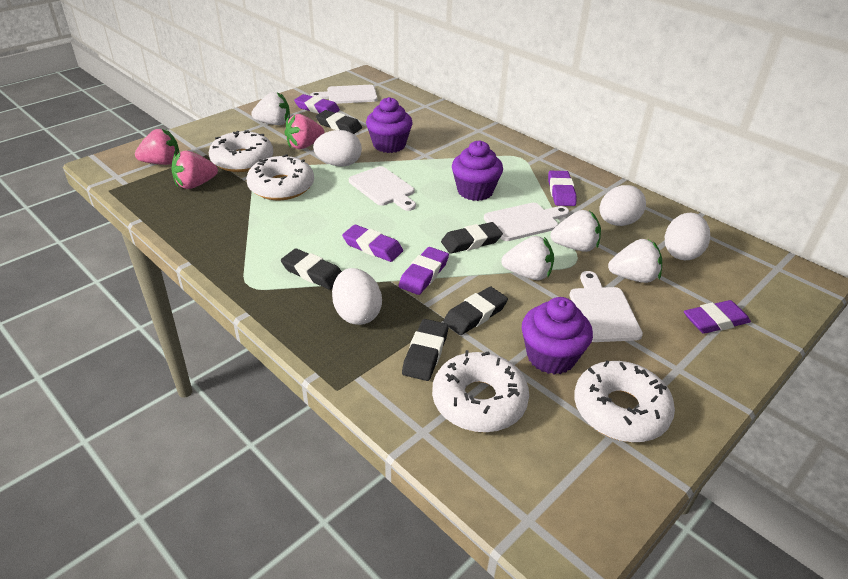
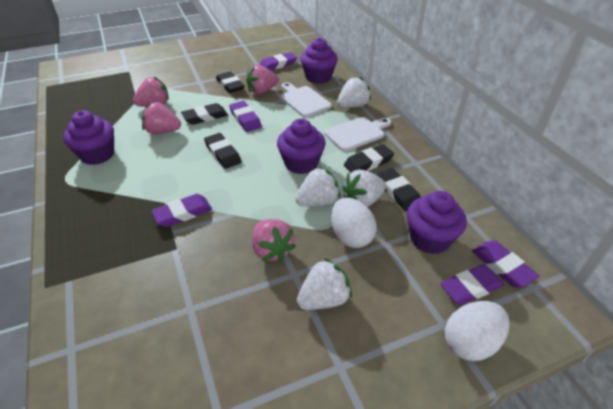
pink strawberry: 3 -> 4
purple cupcake: 3 -> 4
white cutting board: 4 -> 2
white donut: 4 -> 0
white egg: 4 -> 2

